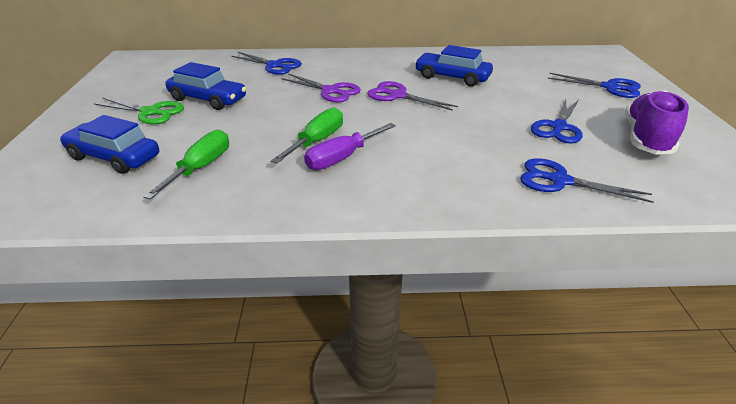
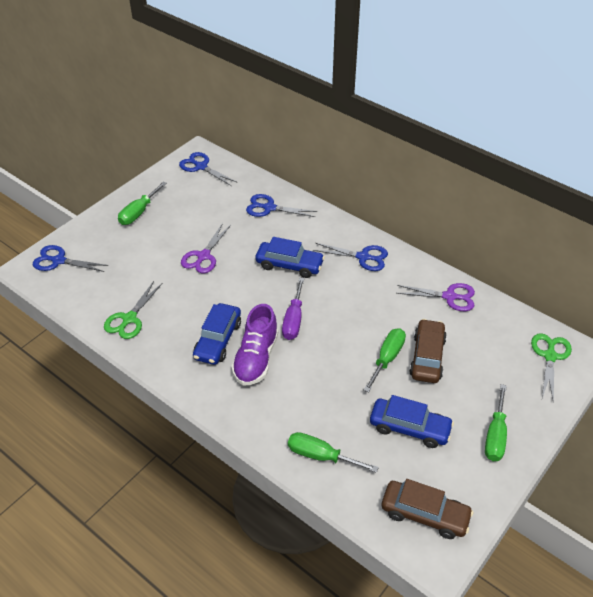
brown car: 0 -> 2
green scissors: 1 -> 2
green screwdriver: 2 -> 4

